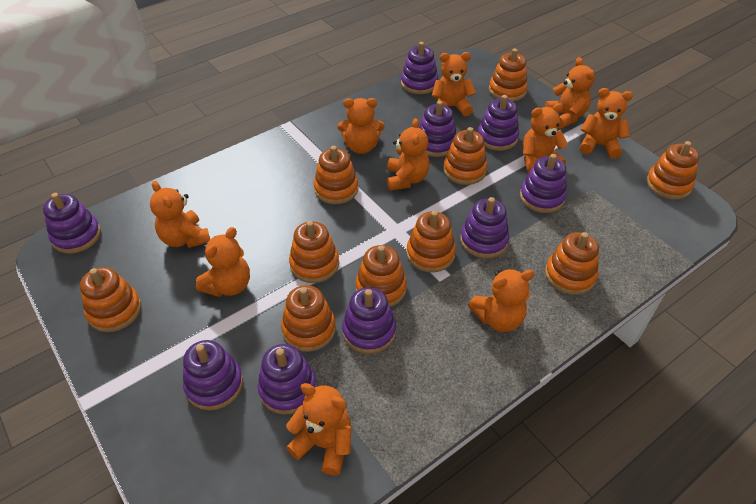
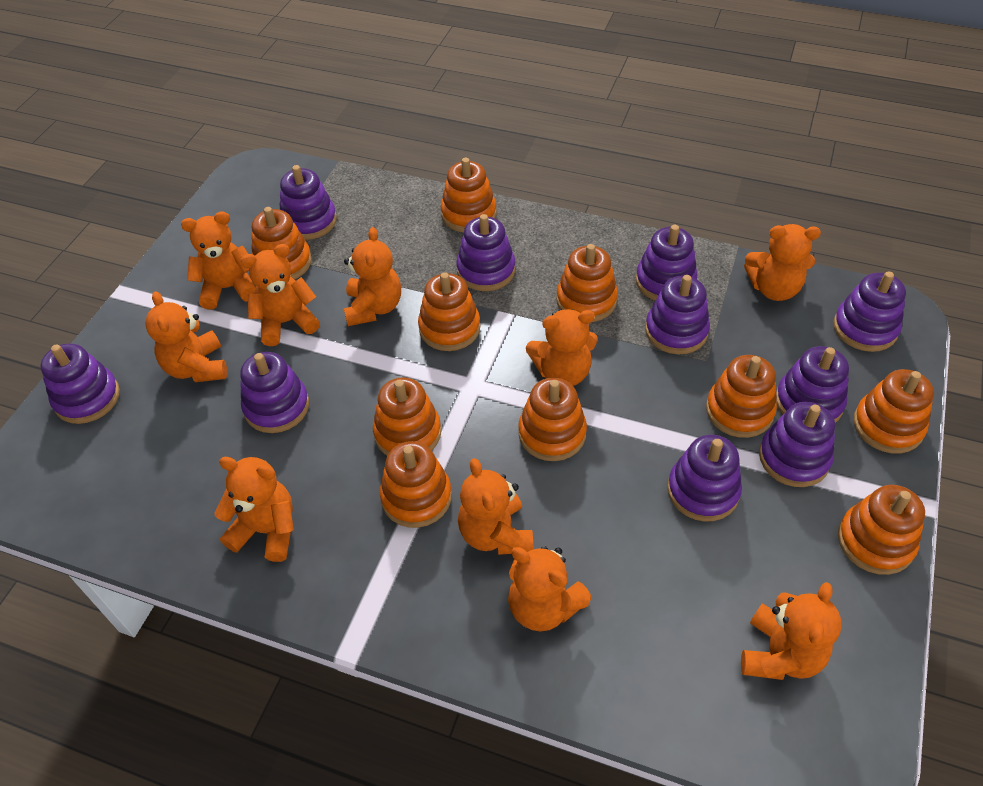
purple stacking toy: 9 -> 10

